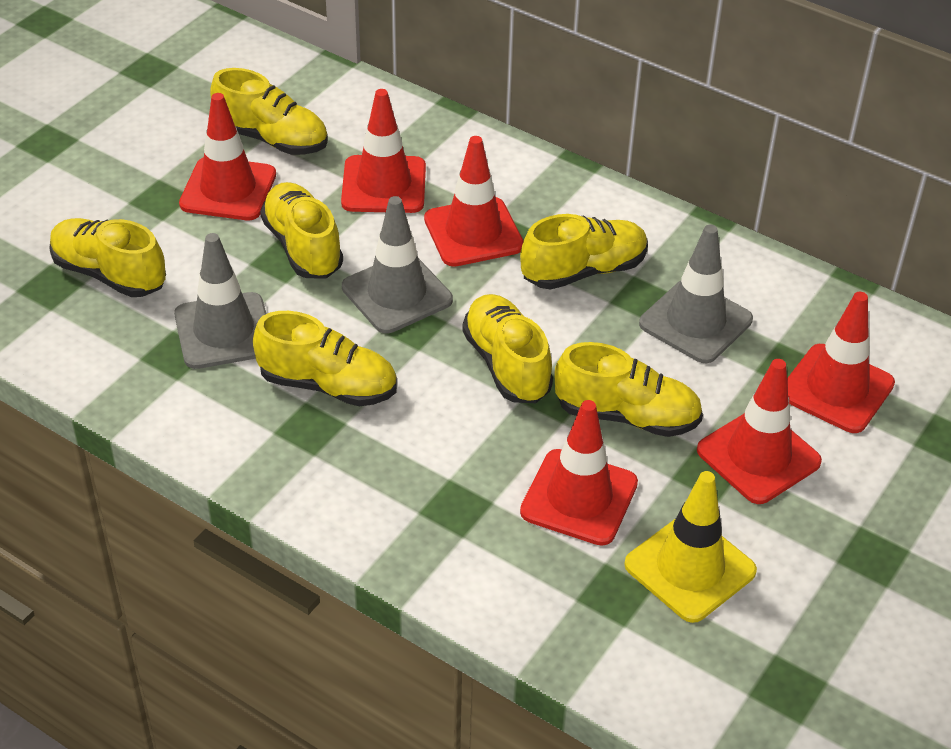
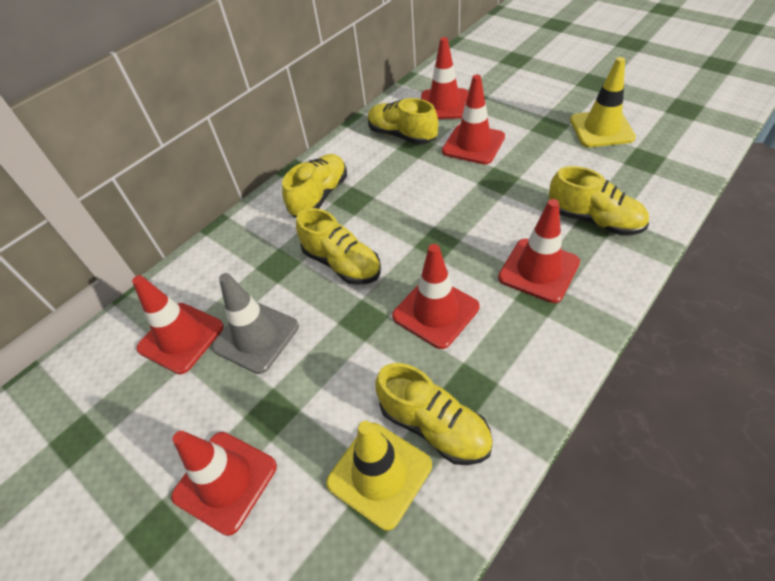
grey traffic cone: 3 -> 1
yellow shoe: 7 -> 5
yellow traffic cone: 1 -> 2

